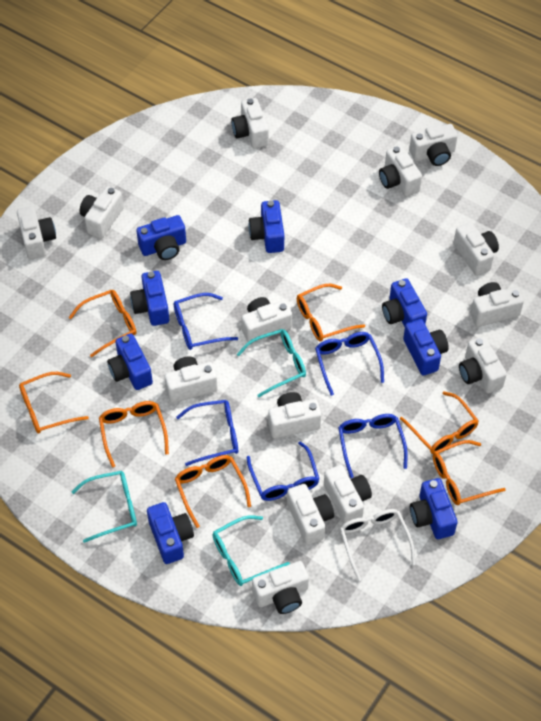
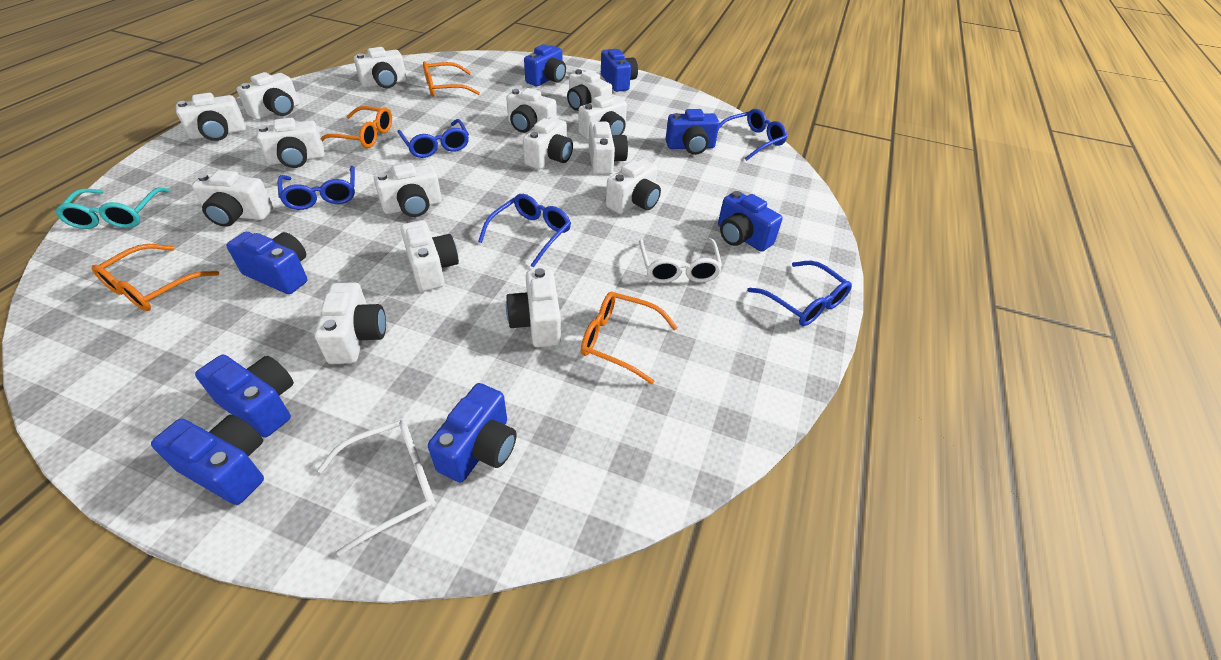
orange glasses: 7 -> 4
turquoise glasses: 3 -> 1
white camera: 14 -> 15
white glasses: 1 -> 2

